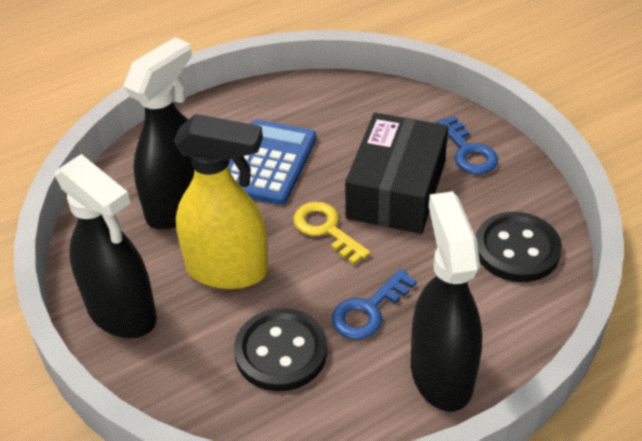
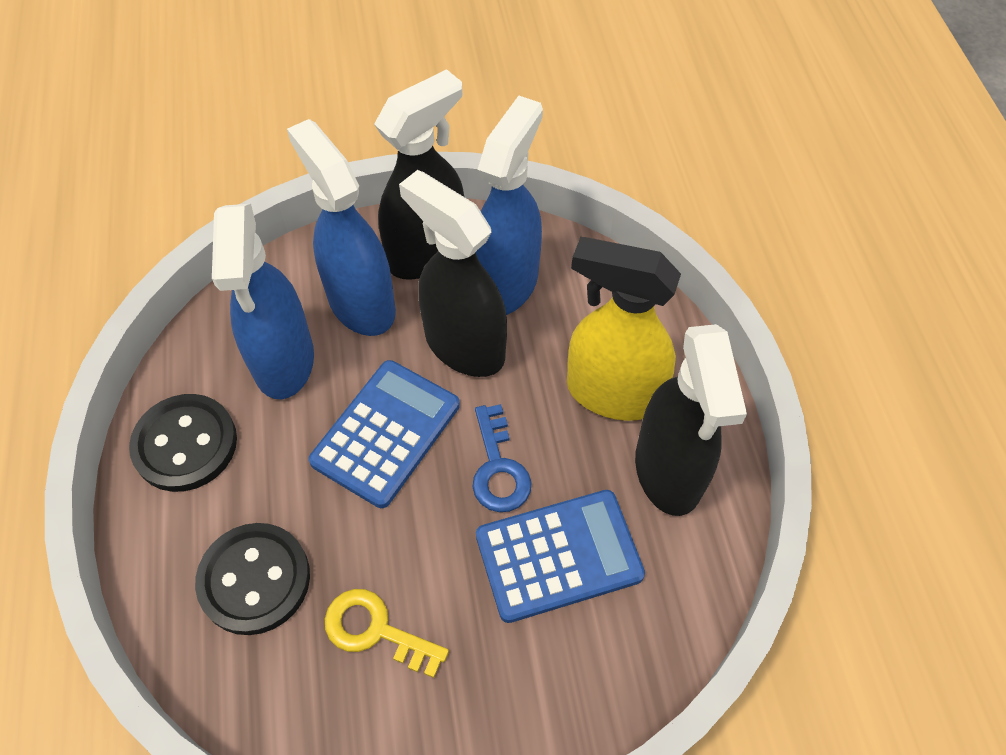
black box: 1 -> 0
blue calculator: 1 -> 2
blue key: 2 -> 1
blue spray bottle: 0 -> 3

